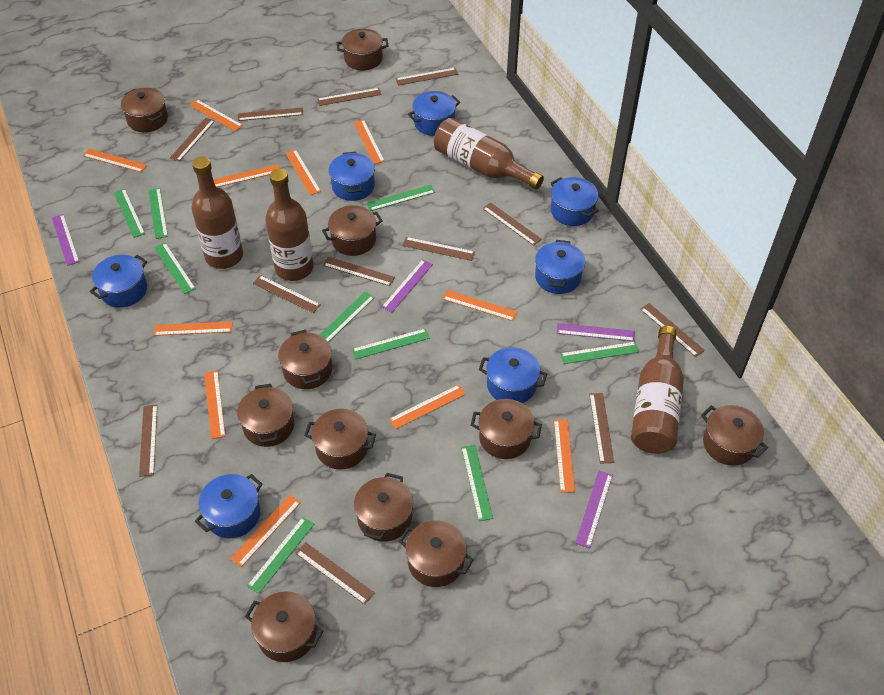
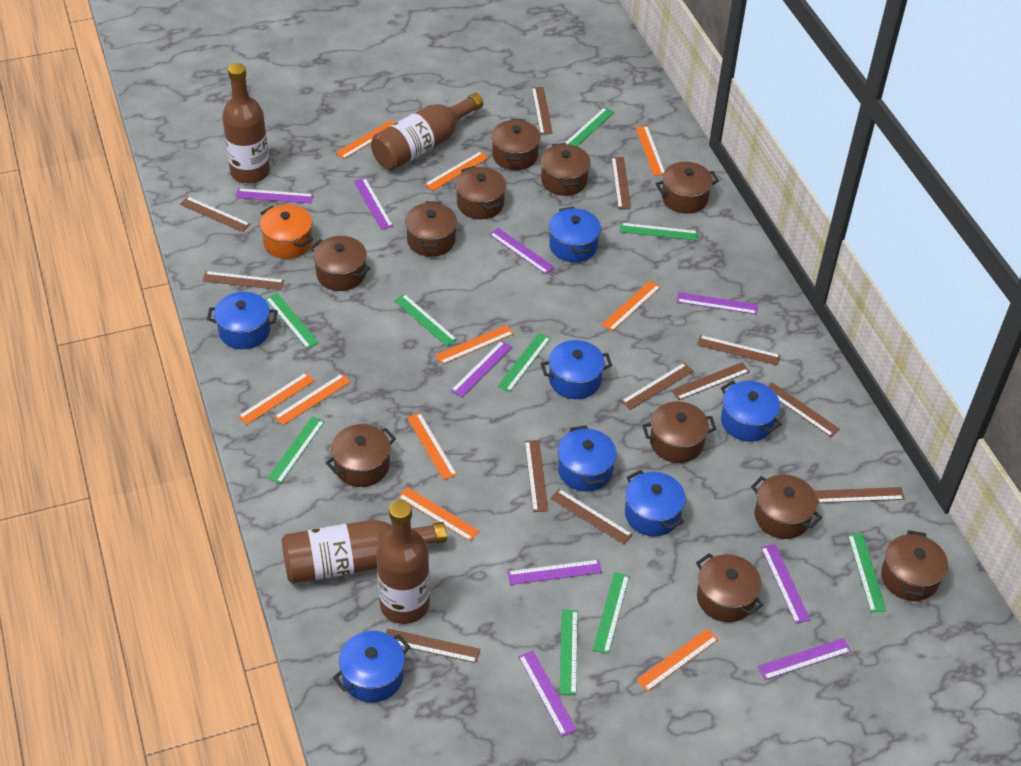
orange pot: 0 -> 1
orange ruler: 11 -> 10
purple ruler: 4 -> 9

